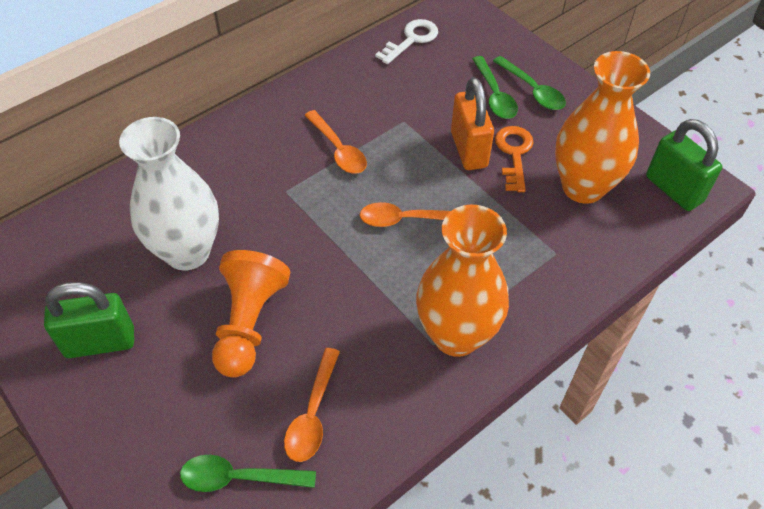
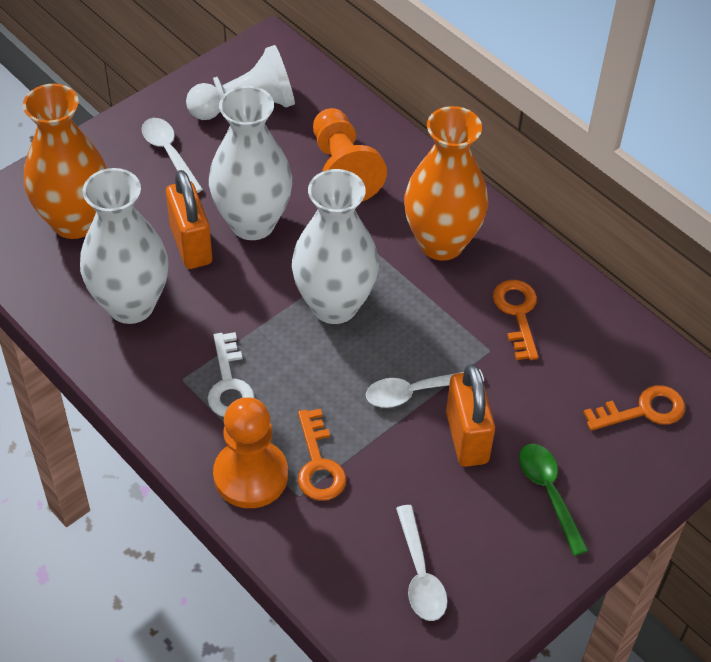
green padlock: 2 -> 0
green spoon: 3 -> 1
orange key: 1 -> 3
orange padlock: 1 -> 2
orange pawn: 1 -> 2
orange spoon: 3 -> 0
white pawn: 0 -> 1
white spoon: 0 -> 3
white vase: 1 -> 3

